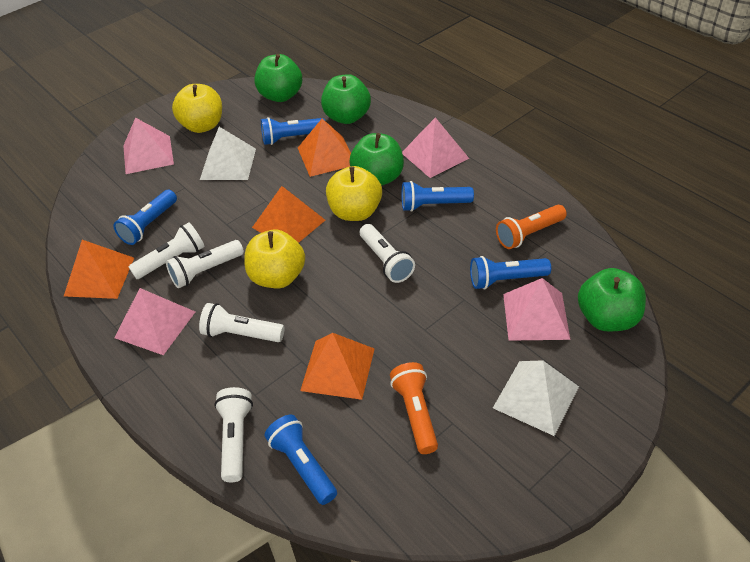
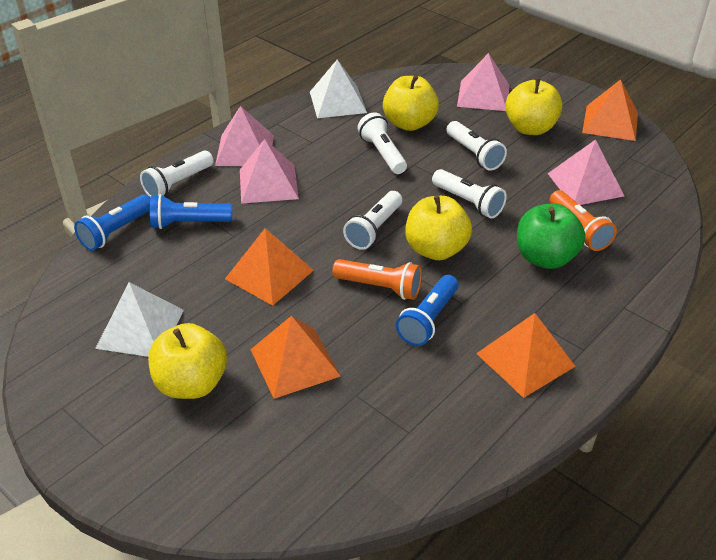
blue flashlight: 5 -> 3
green apple: 4 -> 1
yellow apple: 3 -> 4

